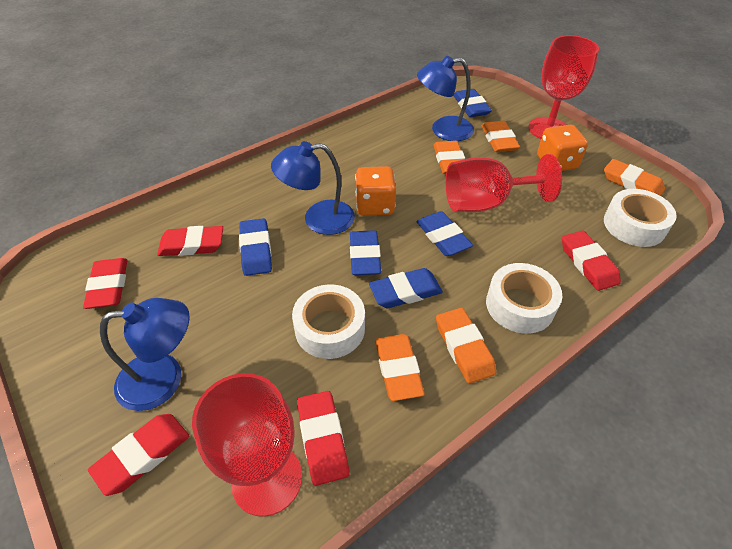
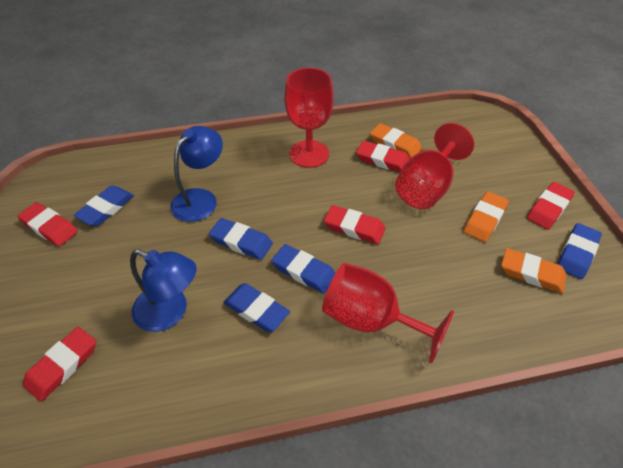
blue lamp: 3 -> 2
orange dice: 2 -> 0
orange eraser: 5 -> 3
white tape: 3 -> 0

